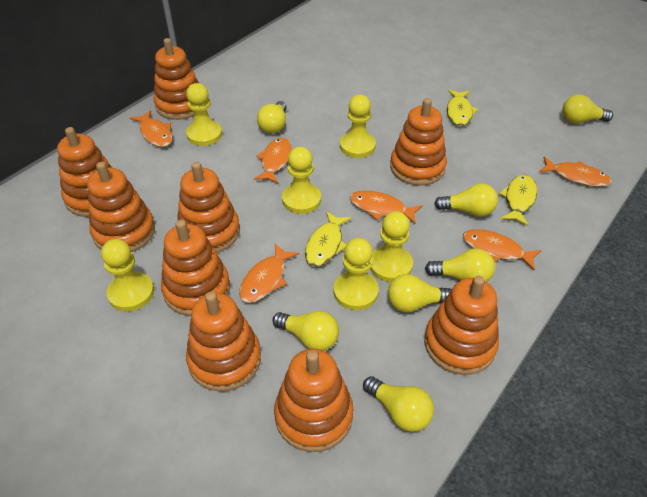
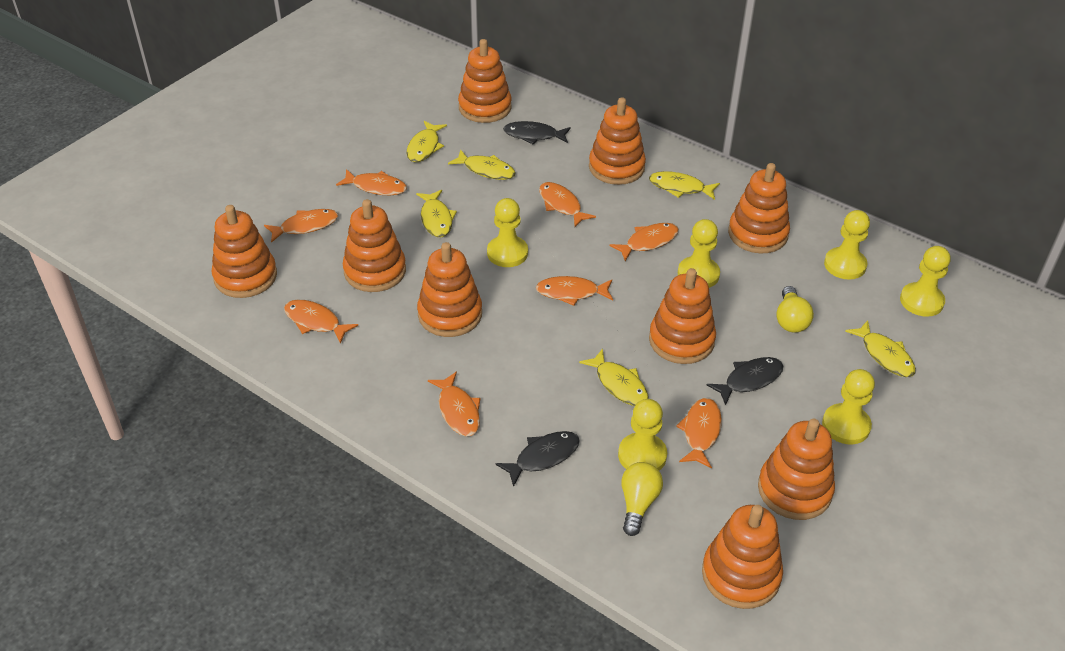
black fish: 0 -> 3
orange fish: 6 -> 8
yellow fish: 3 -> 6
yellow light bulb: 7 -> 2

